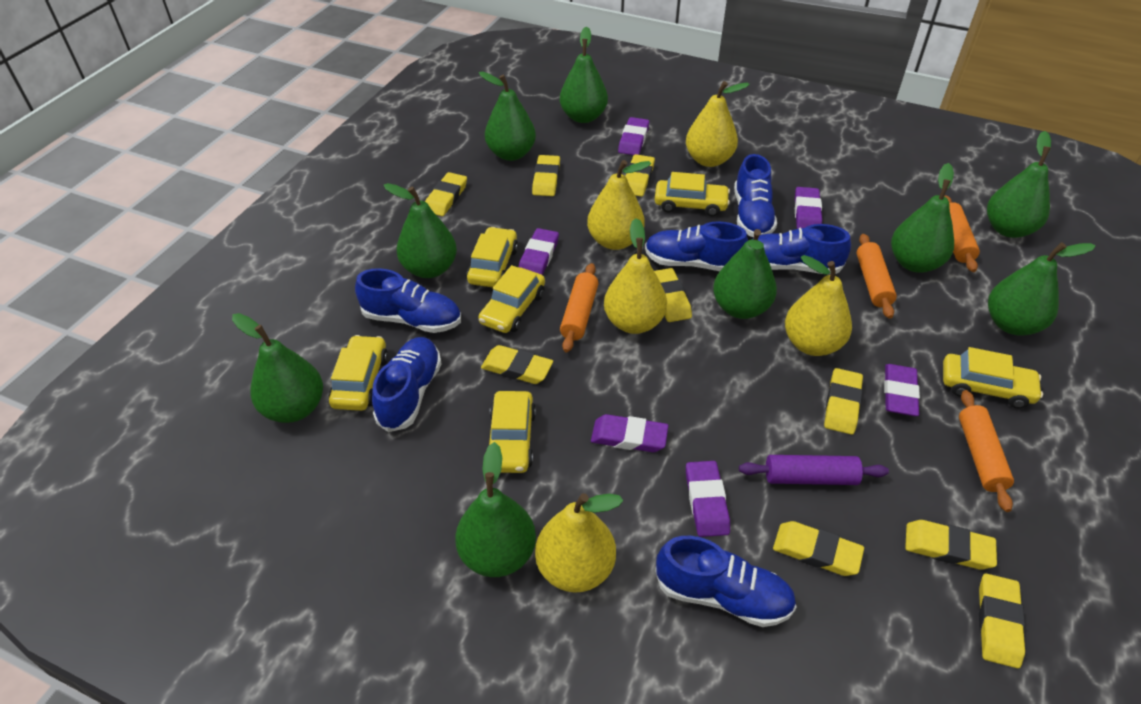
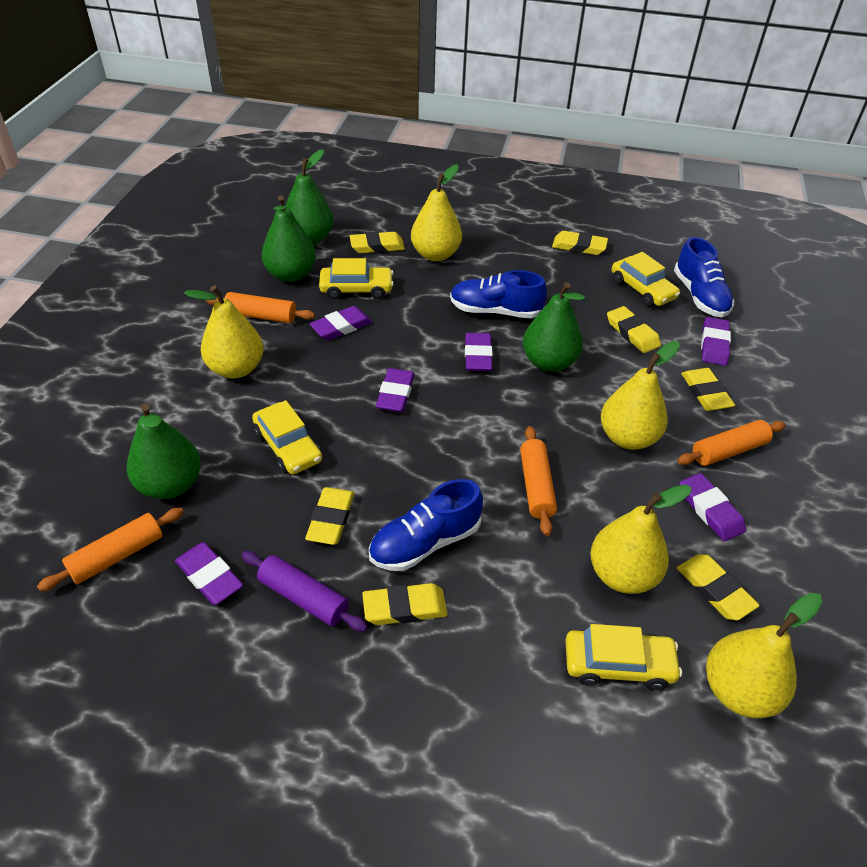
blue shoe: 6 -> 3
green pear: 9 -> 4
yellow car: 6 -> 4
yellow eraser: 9 -> 7

